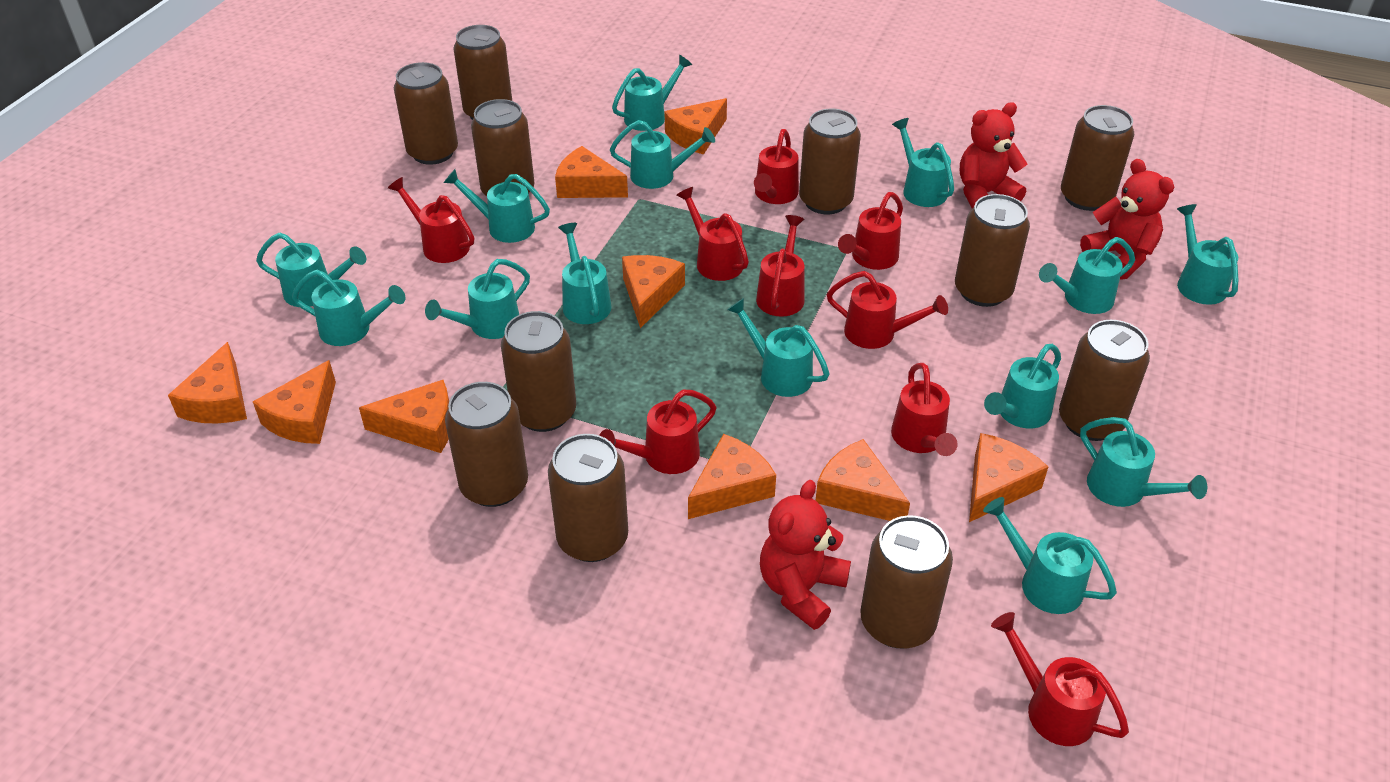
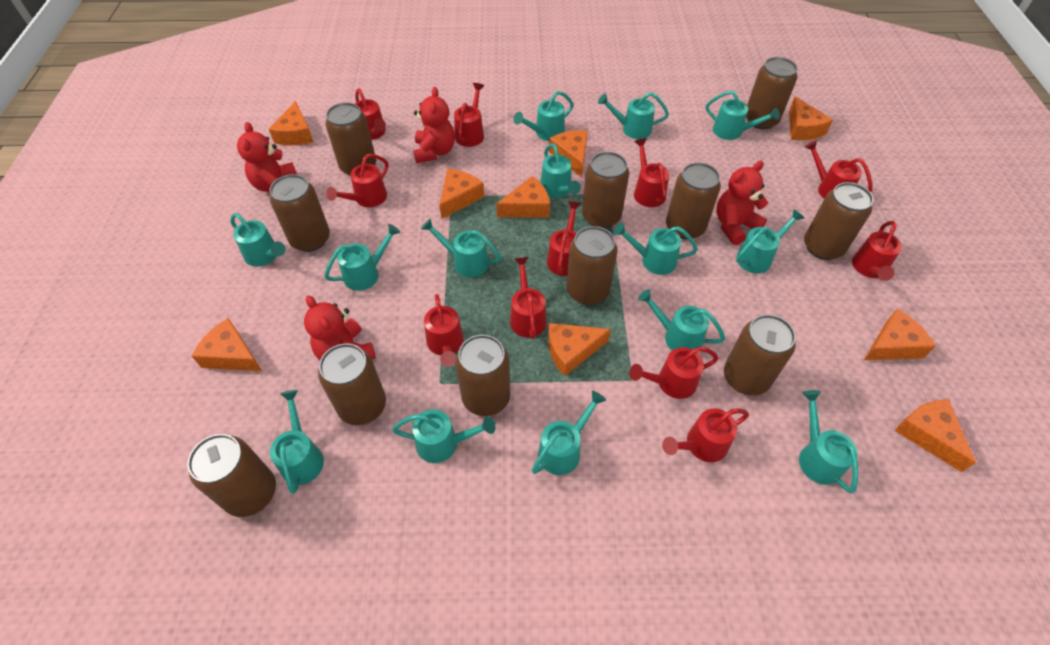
red teddy bear: 3 -> 4
red watering can: 9 -> 11

